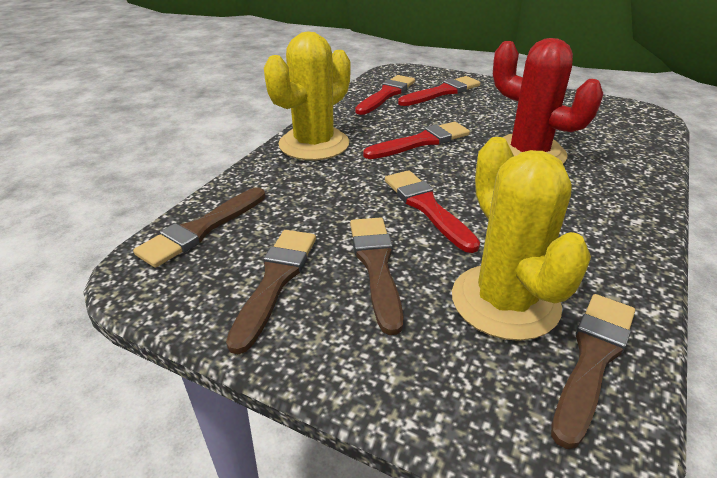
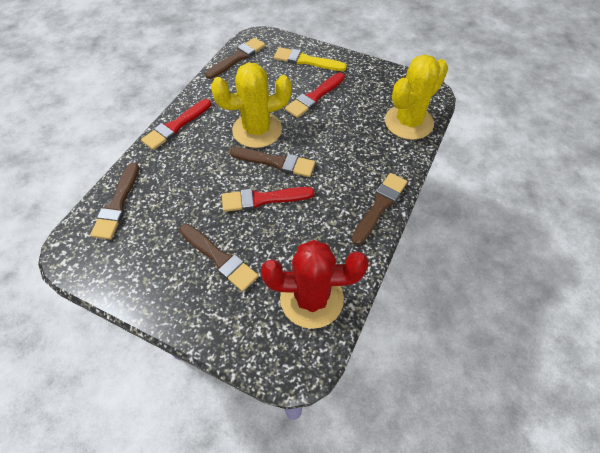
brown brush: 4 -> 5
red brush: 4 -> 3
yellow brush: 0 -> 1

